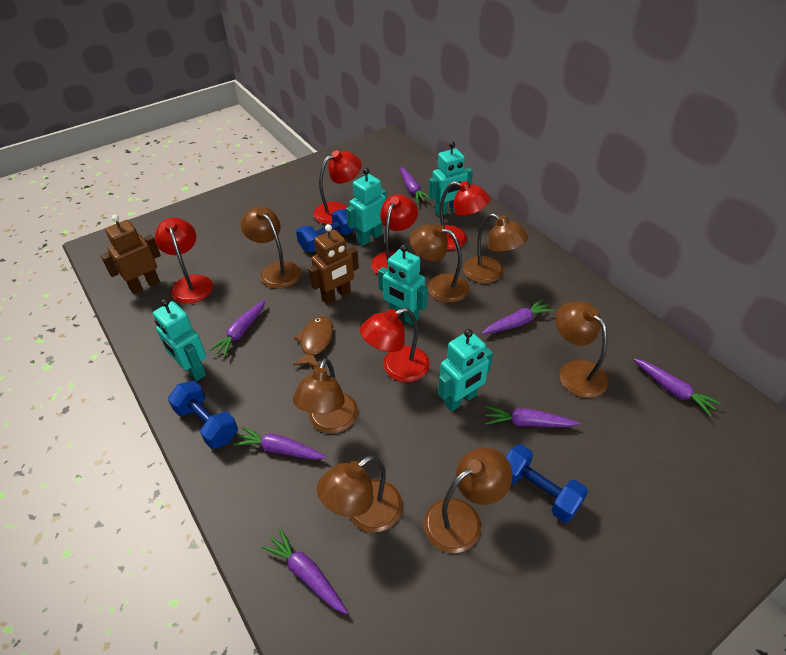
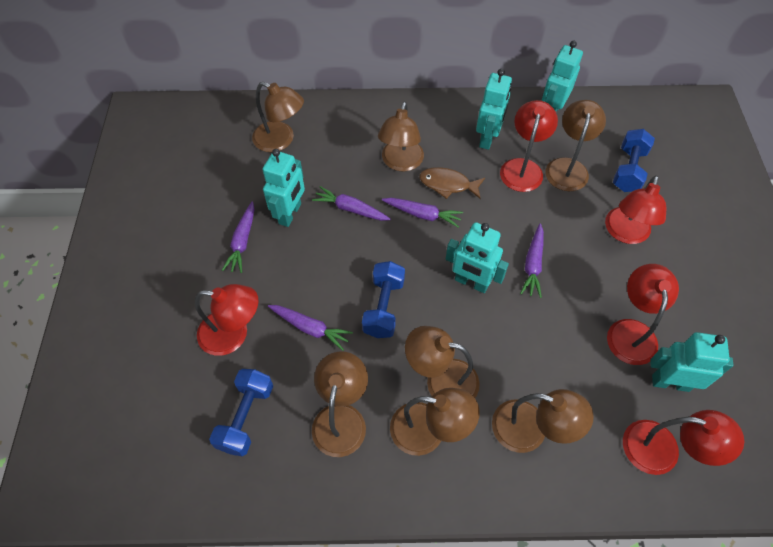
brown robot: 2 -> 0
purple carrot: 7 -> 5

